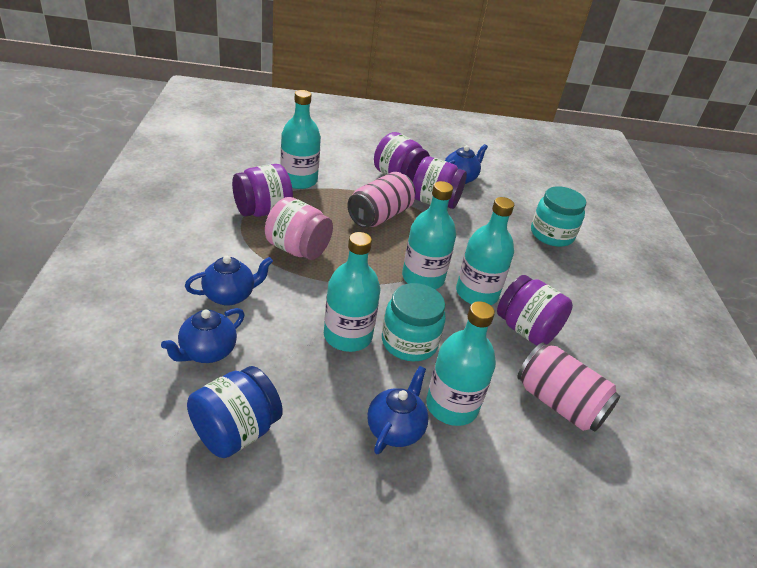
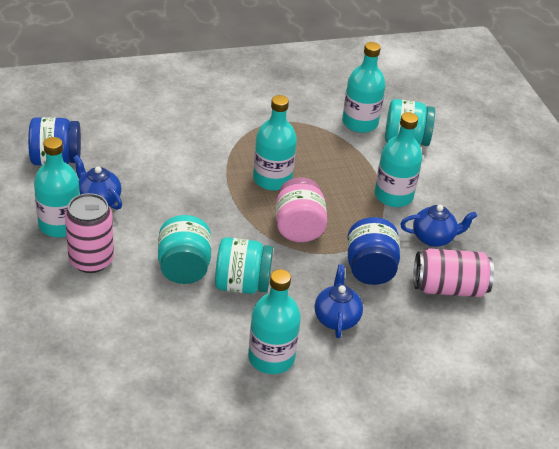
blue jar: 1 -> 2
blue teapot: 4 -> 3
purple jar: 4 -> 0
turquoise jar: 2 -> 3

